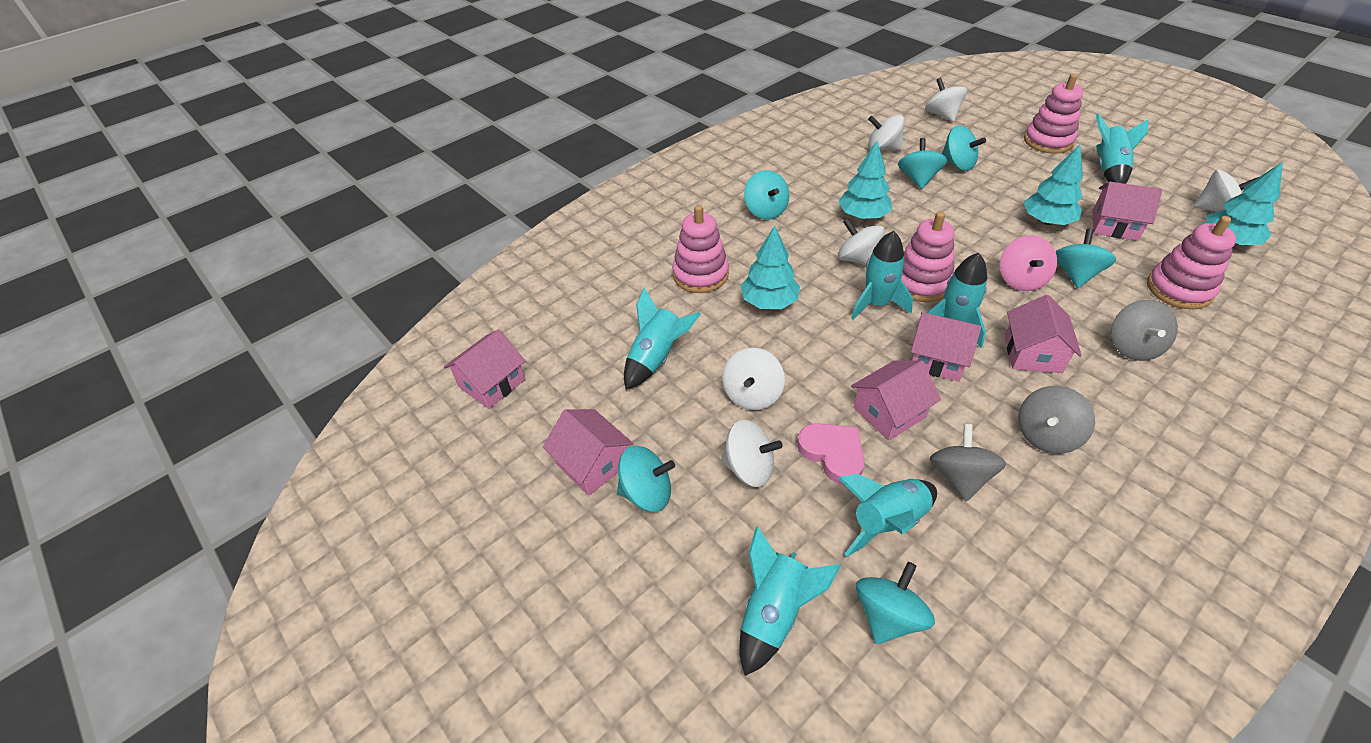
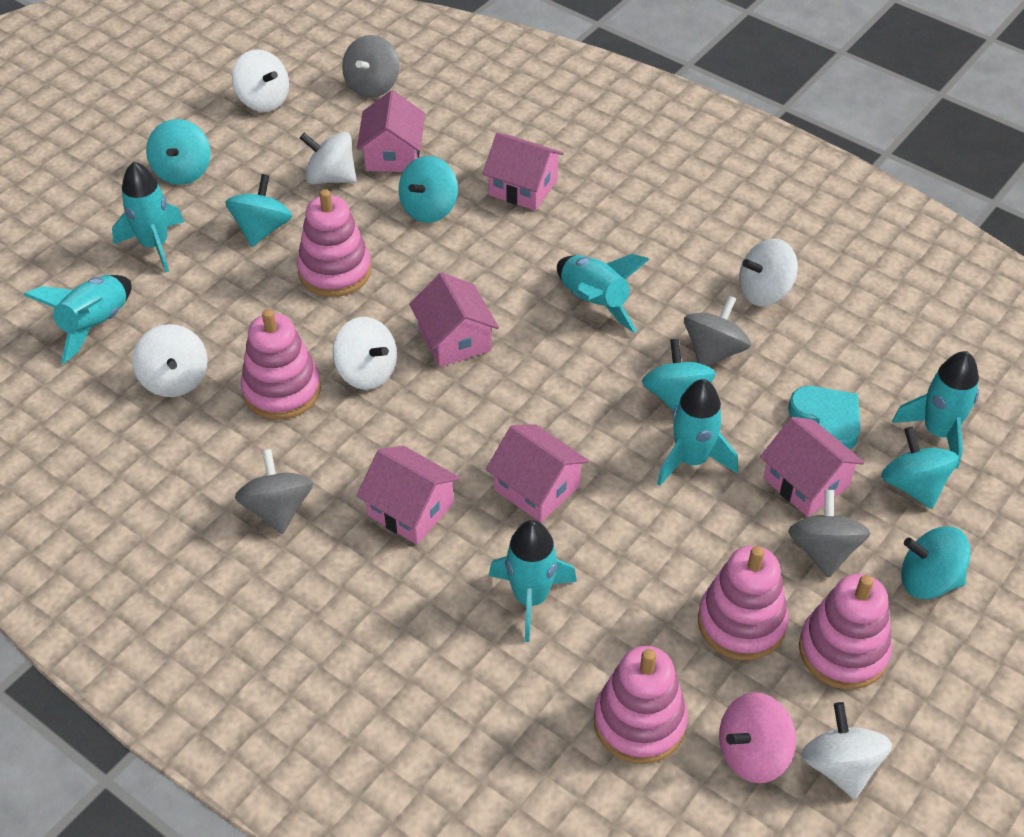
grey spinning top: 3 -> 4
pink heart: 1 -> 0
pink stacking toy: 4 -> 5
turquoise heart: 0 -> 1
turquoise tree: 4 -> 0

